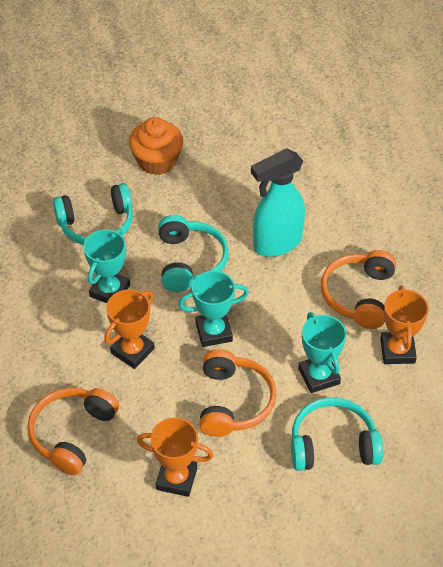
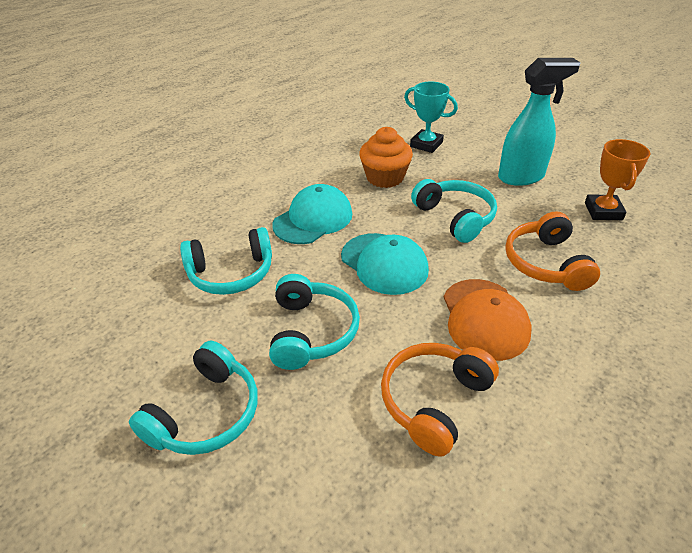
orange cap: 0 -> 1
orange headphones: 3 -> 2
orange trophy: 3 -> 1
turquoise cap: 0 -> 2
turquoise headphones: 3 -> 4
turquoise trophy: 3 -> 1

